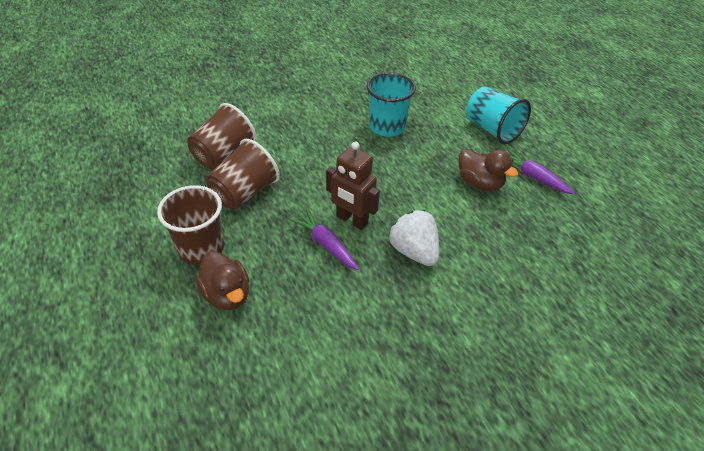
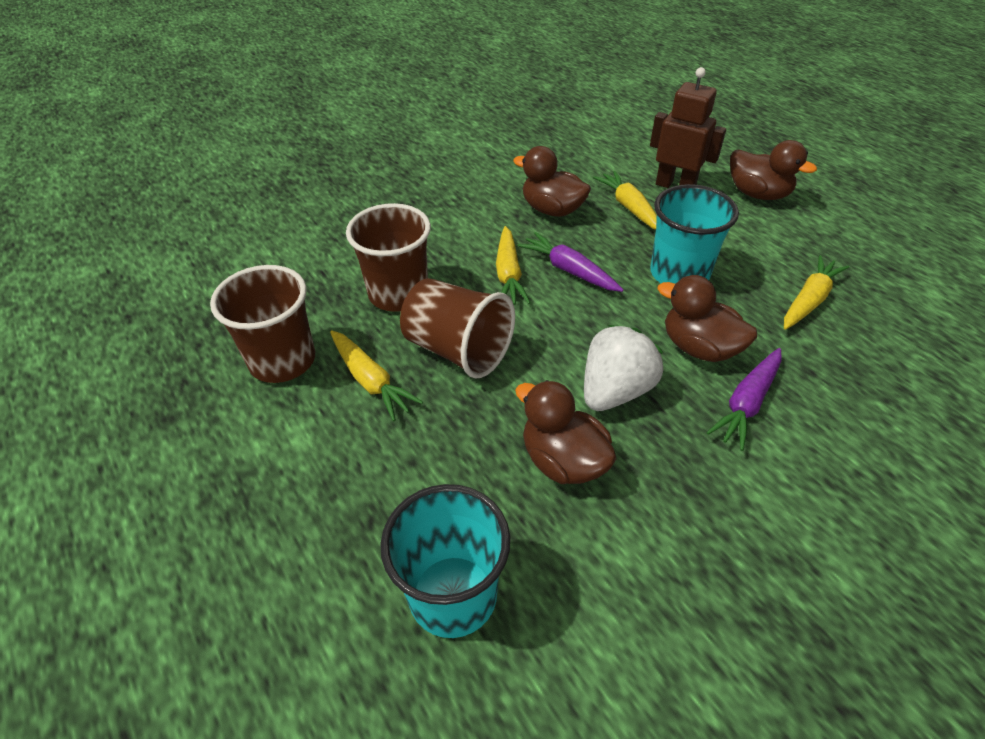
brown duck: 2 -> 4
yellow carrot: 0 -> 4

